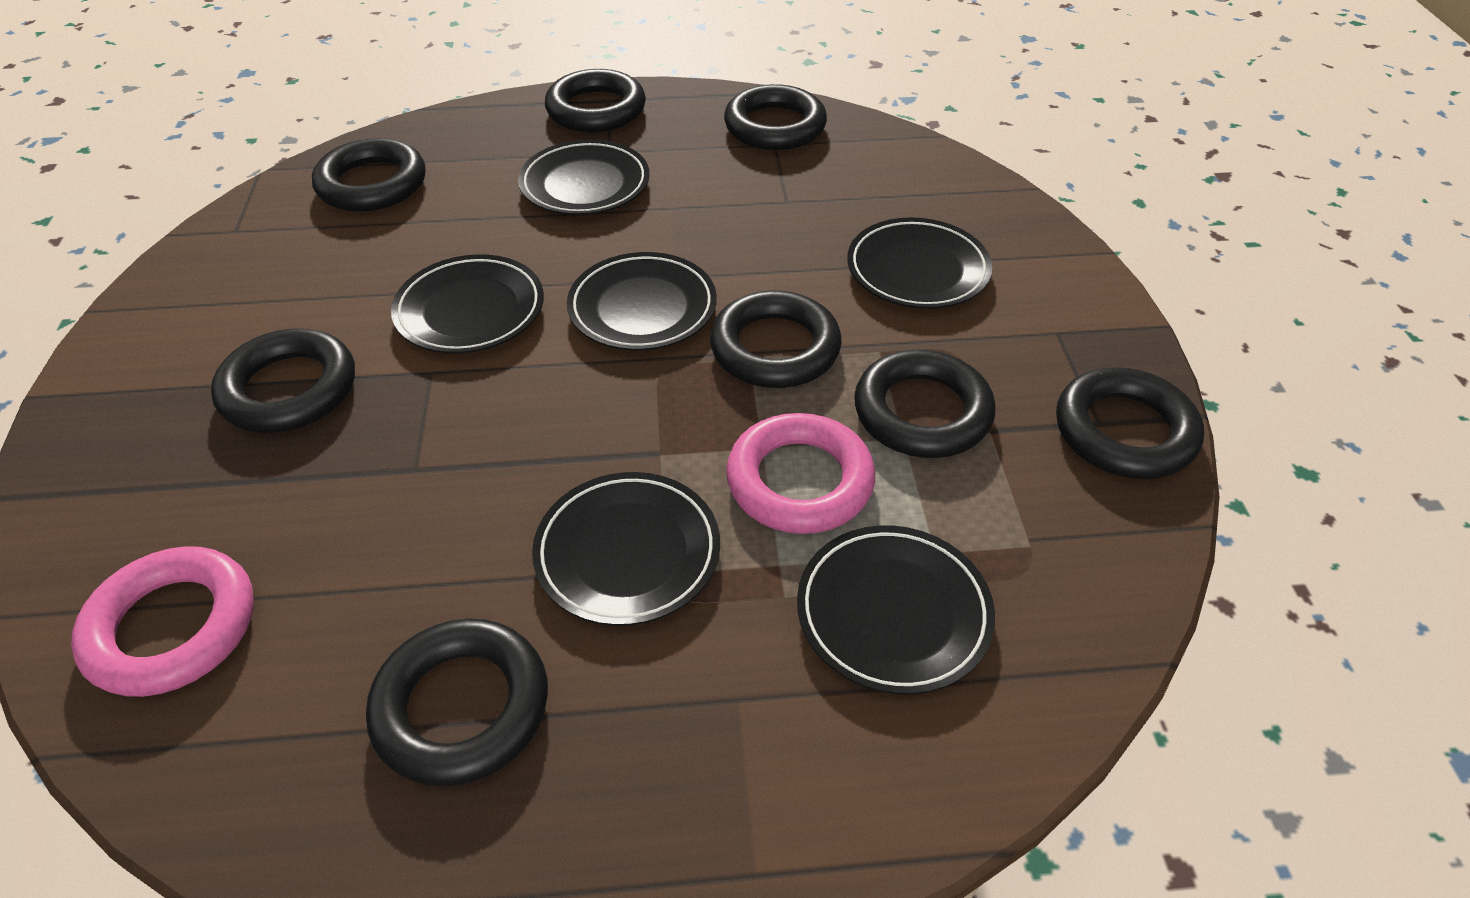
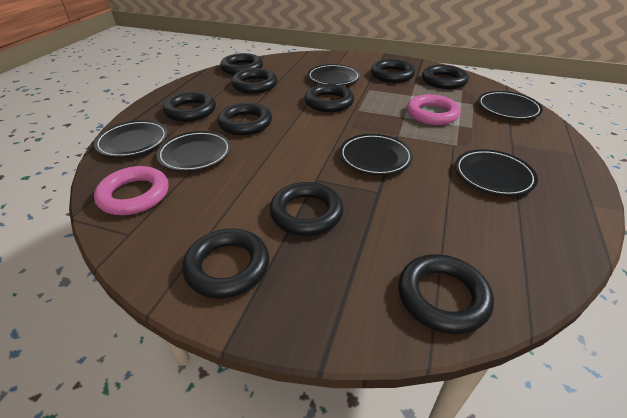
black ring: 8 -> 10

